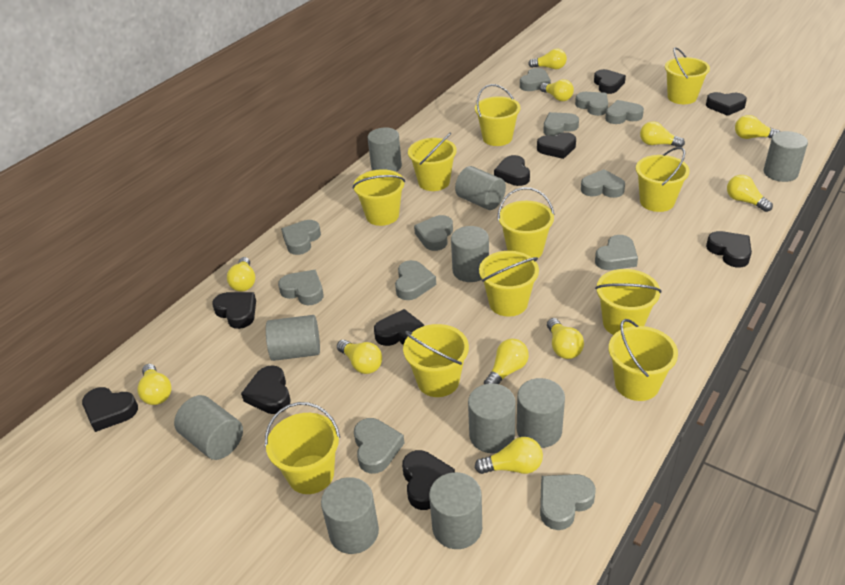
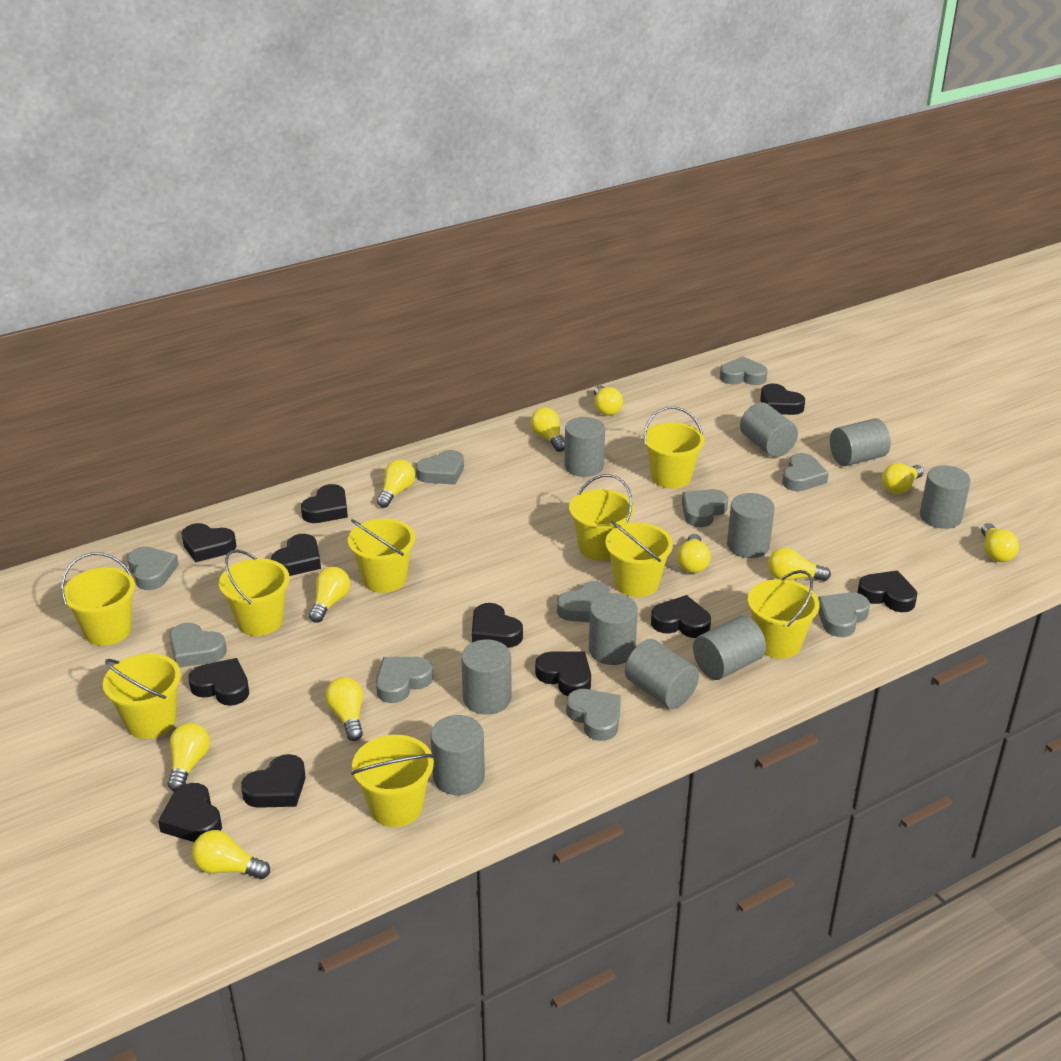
black heart: 10 -> 11
grey heart: 12 -> 10
yellow bucket: 11 -> 9

